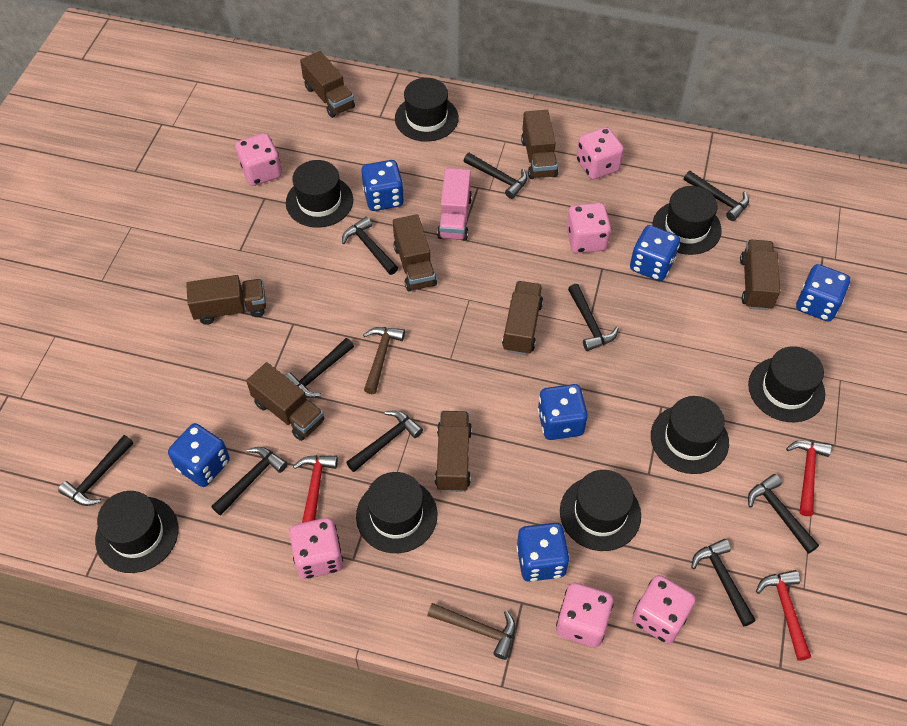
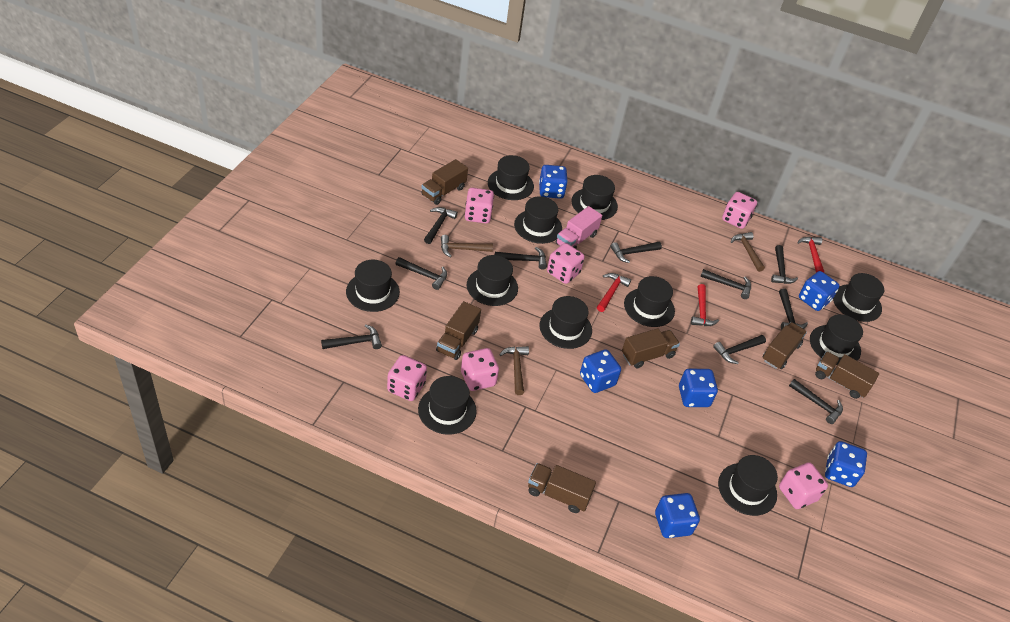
black hat: 8 -> 11
brown hammer: 2 -> 3
brown truck: 8 -> 6

